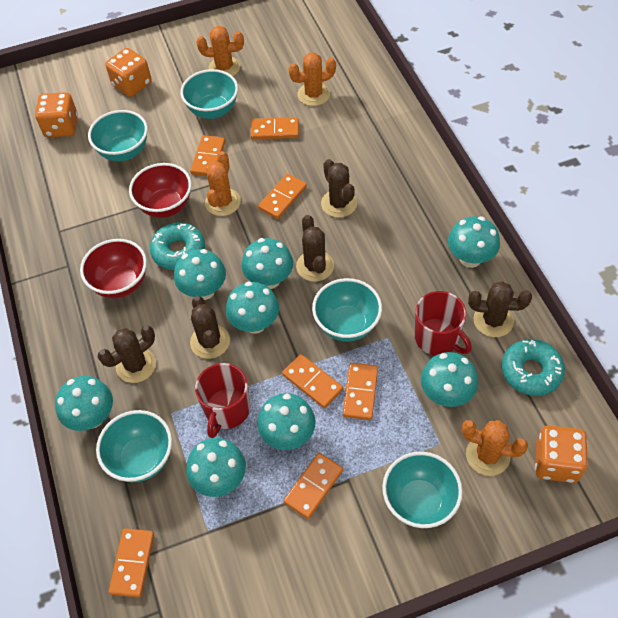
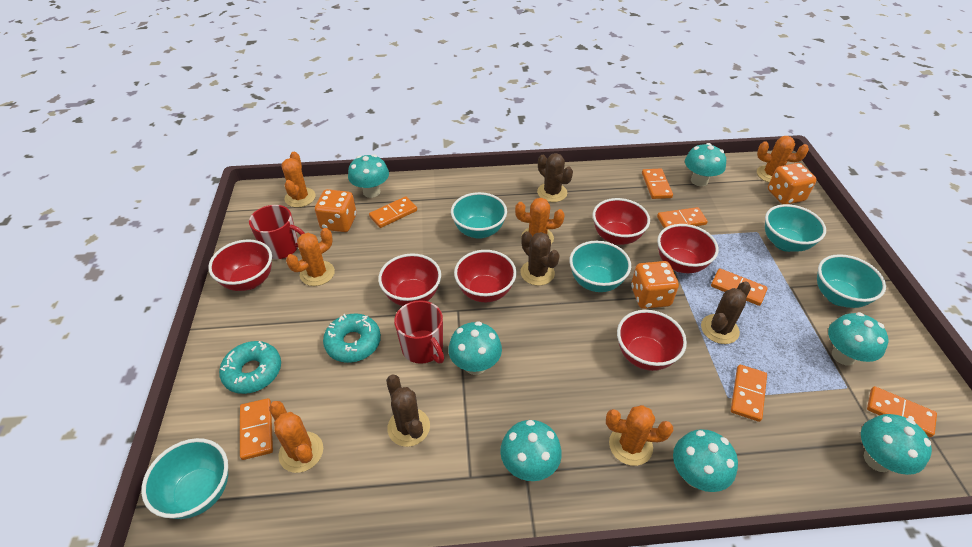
brown cactus: 5 -> 4
orange cactus: 4 -> 6
red bowl: 2 -> 6
turquoise mushroom: 8 -> 7

